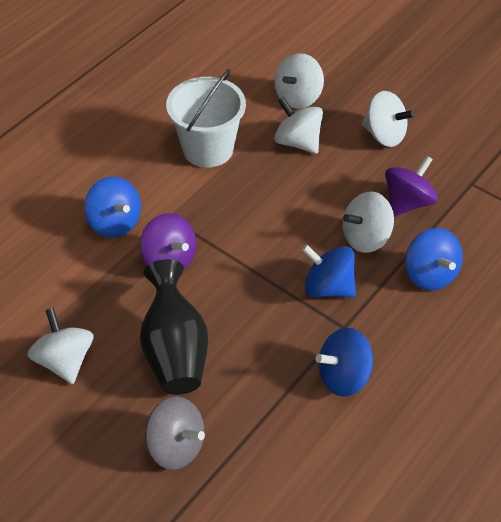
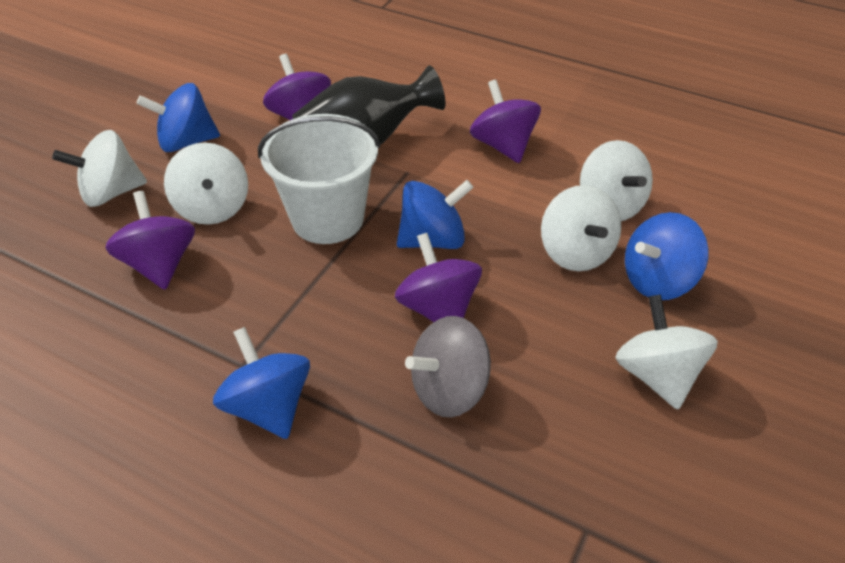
purple spinning top: 2 -> 4

